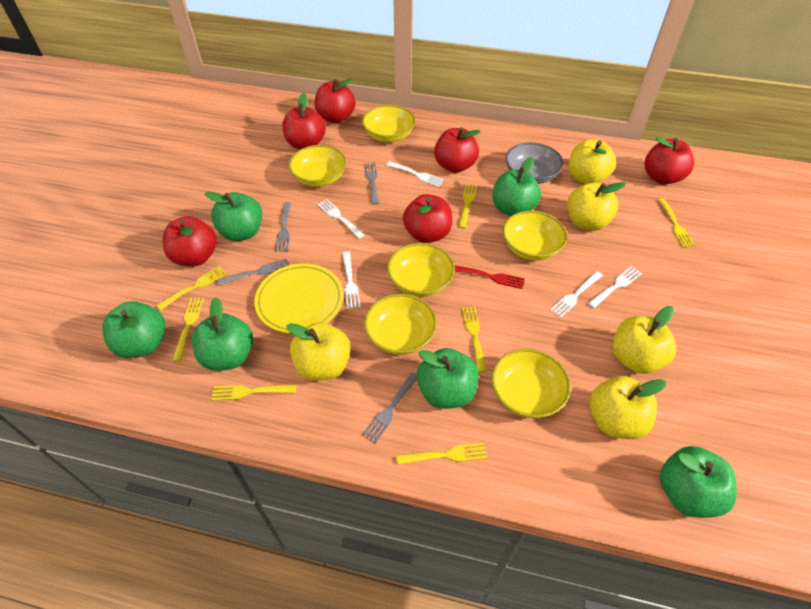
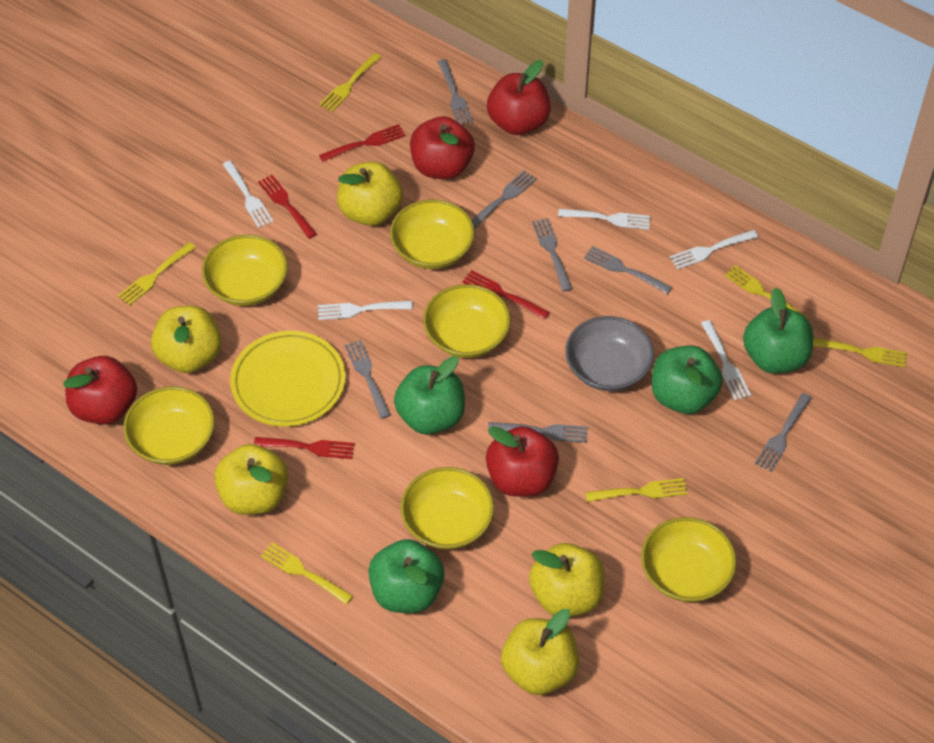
green apple: 6 -> 4
grey fork: 4 -> 7
red apple: 6 -> 4
red fork: 1 -> 4
yellow fork: 7 -> 6

